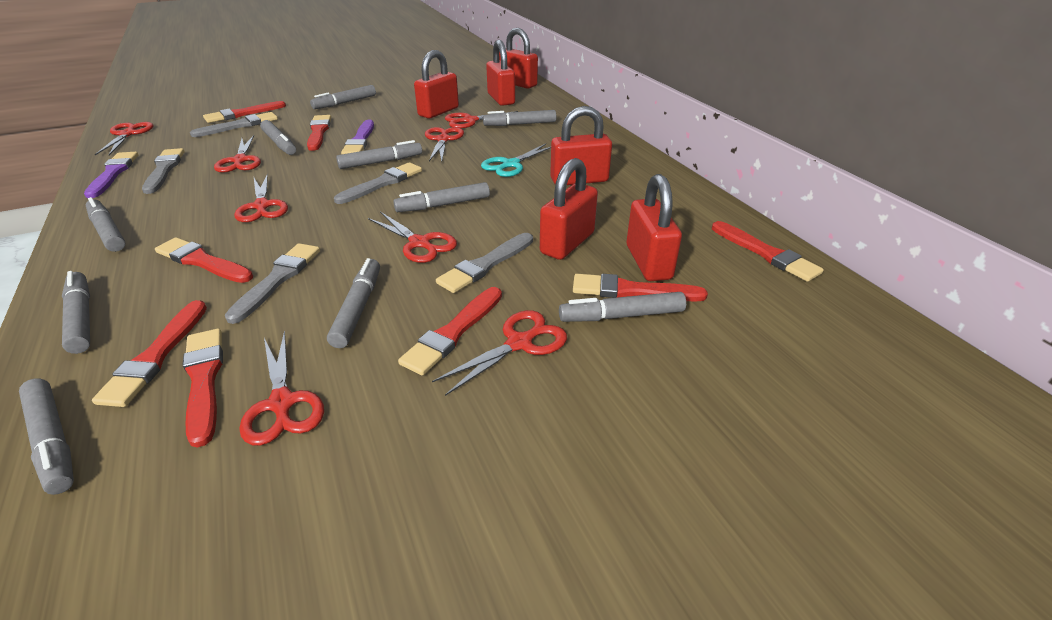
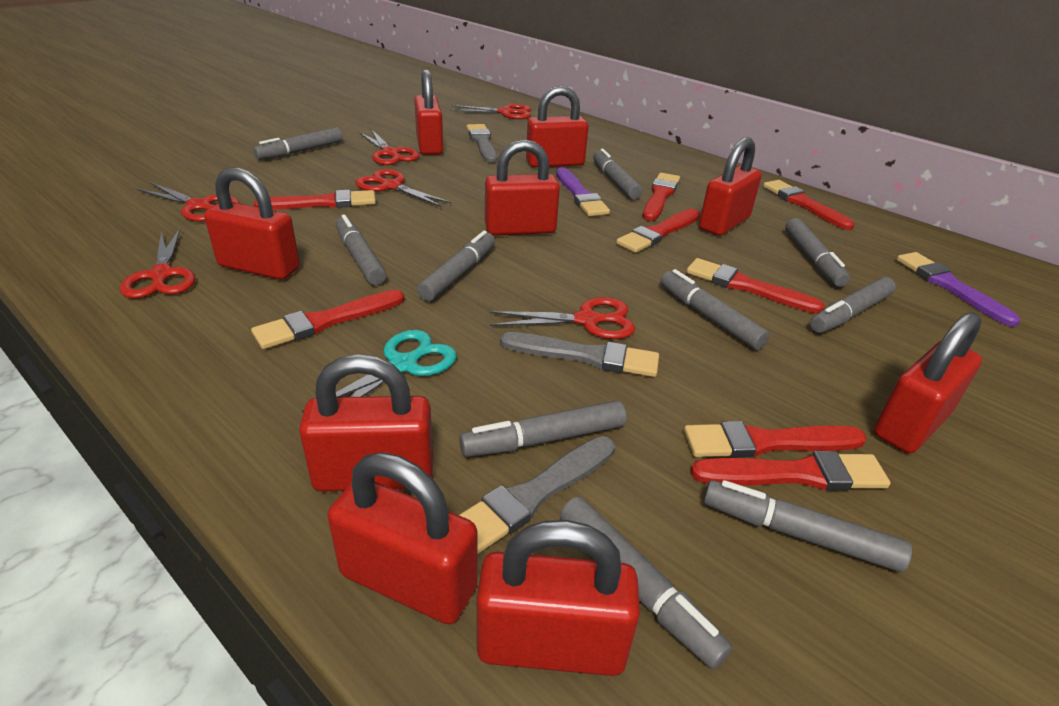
grey brush: 5 -> 3
red padlock: 6 -> 9
red scissors: 8 -> 6

